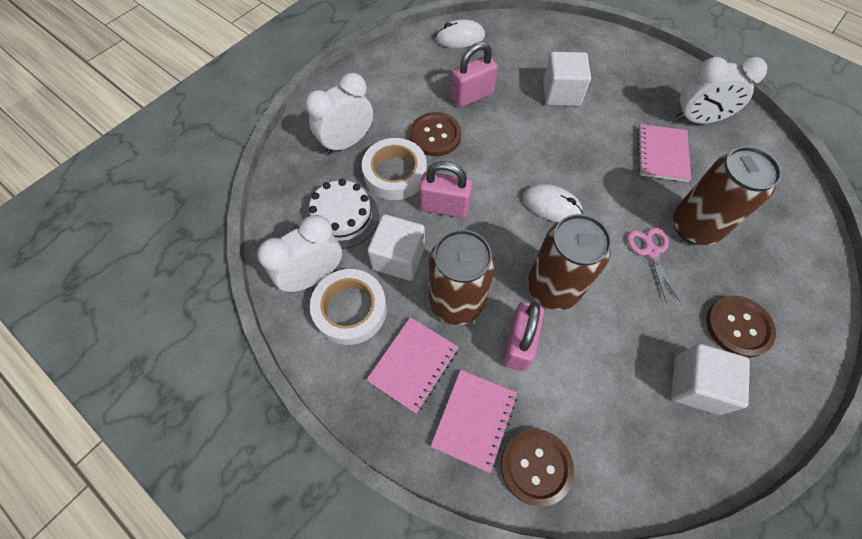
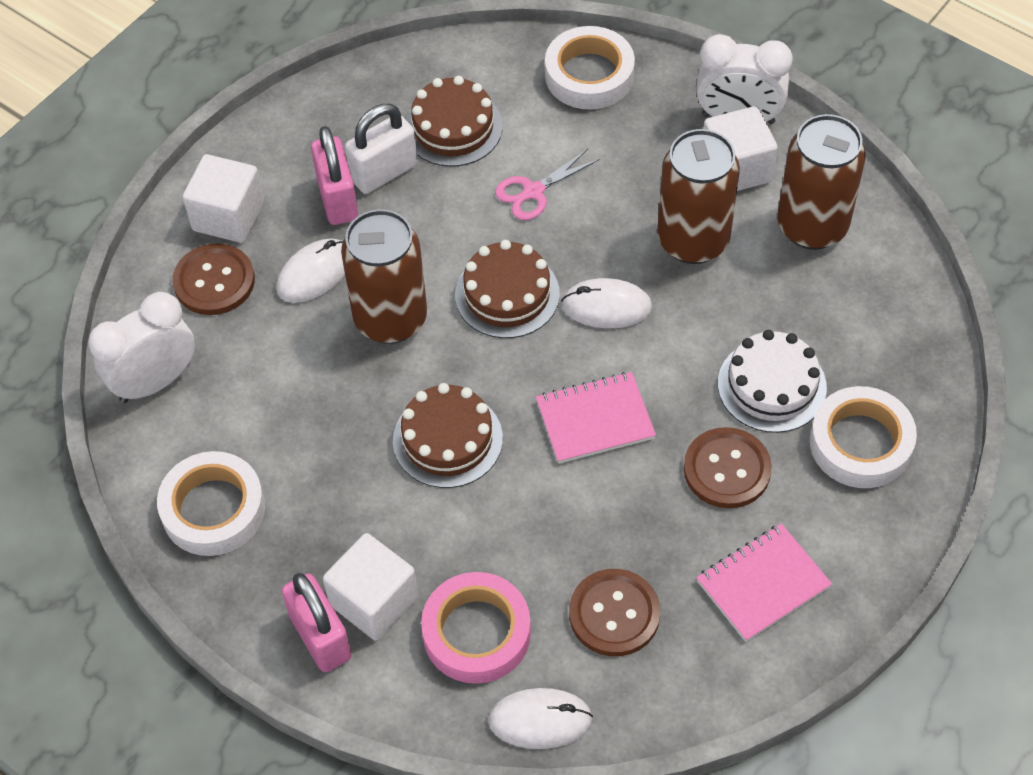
brown cake: 0 -> 3
pink notebook: 3 -> 2
pink padlock: 3 -> 2
pink tape: 0 -> 1
white clock: 3 -> 2
white mouse: 2 -> 3
white padlock: 0 -> 1
white tape: 2 -> 3

